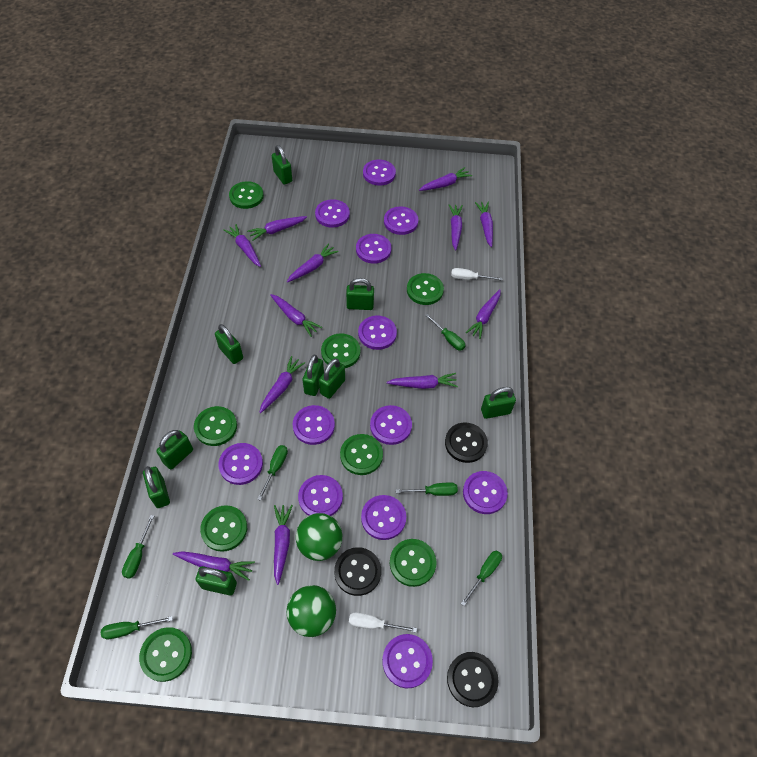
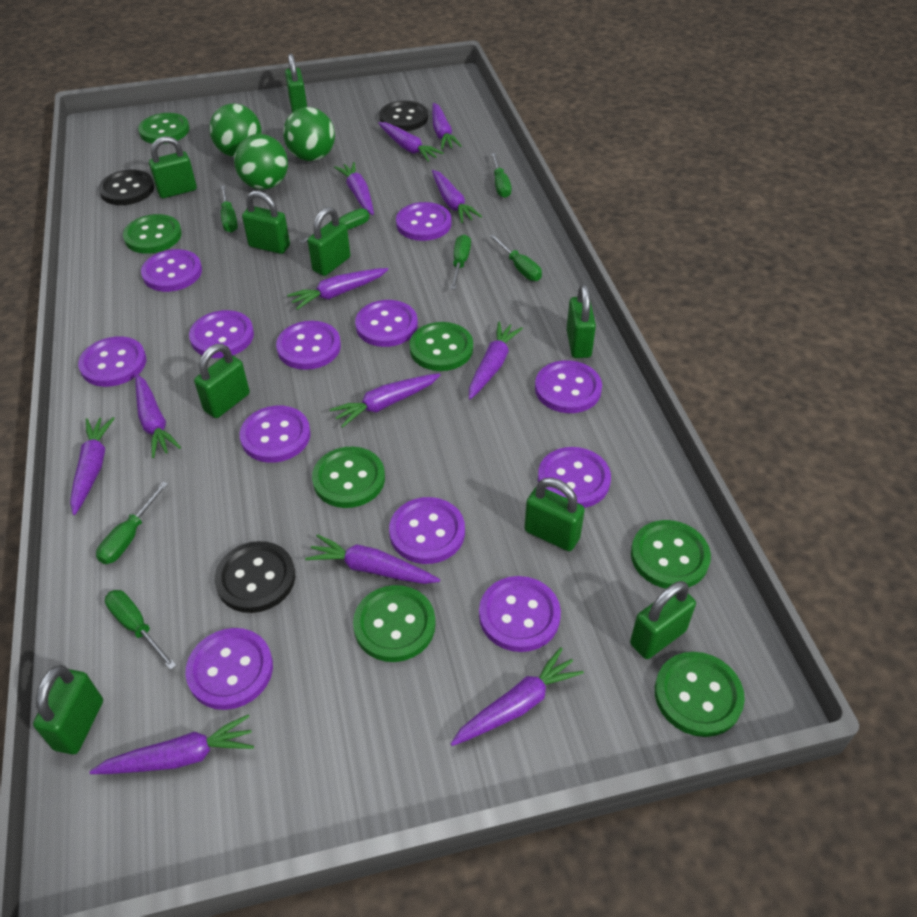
green ball: 2 -> 3
green button: 8 -> 7
green screwdriver: 6 -> 7
white screwdriver: 2 -> 0

